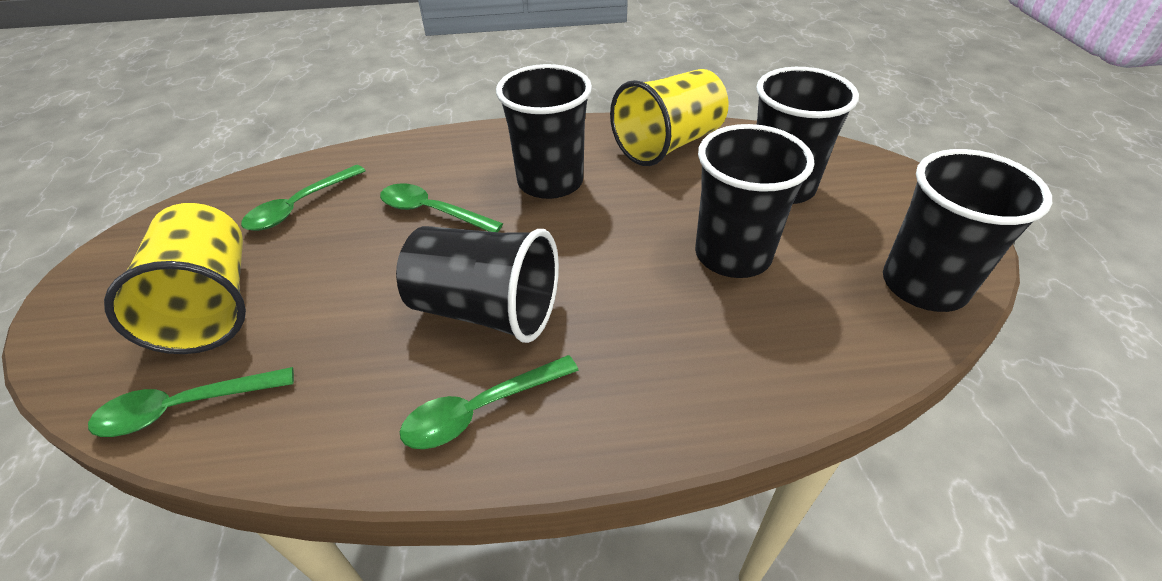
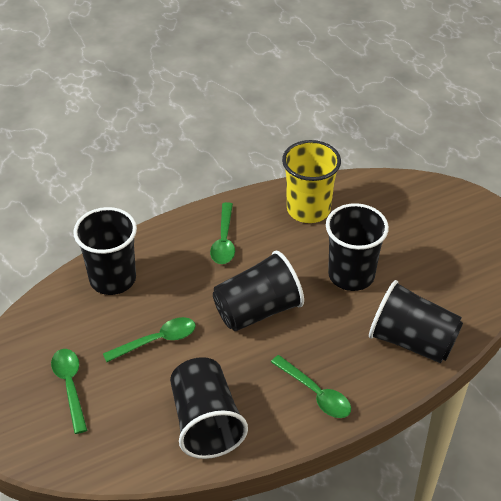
yellow cup: 2 -> 1

